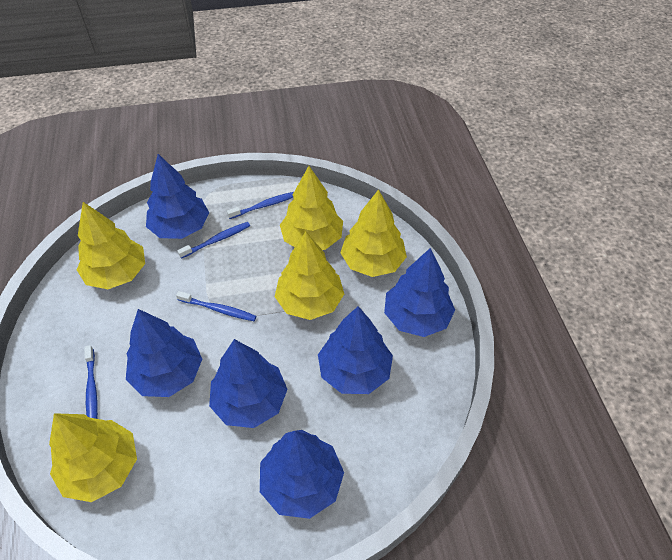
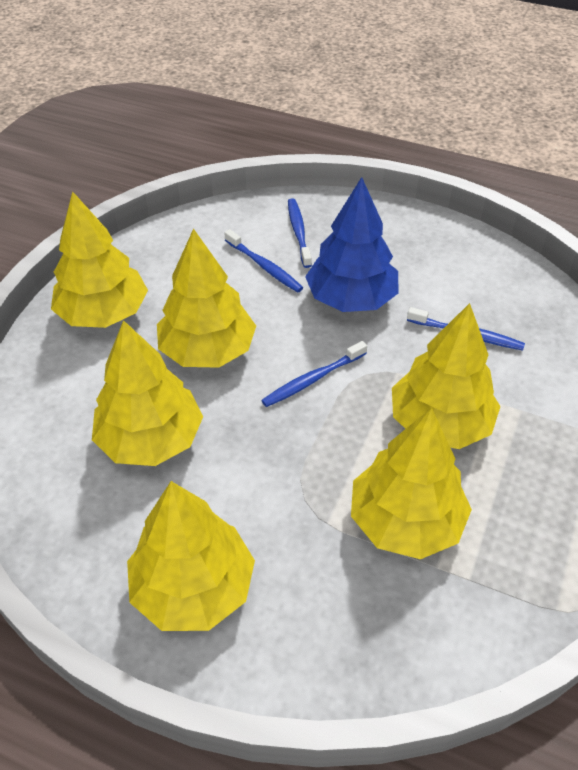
blue tree: 6 -> 1
yellow tree: 5 -> 6

